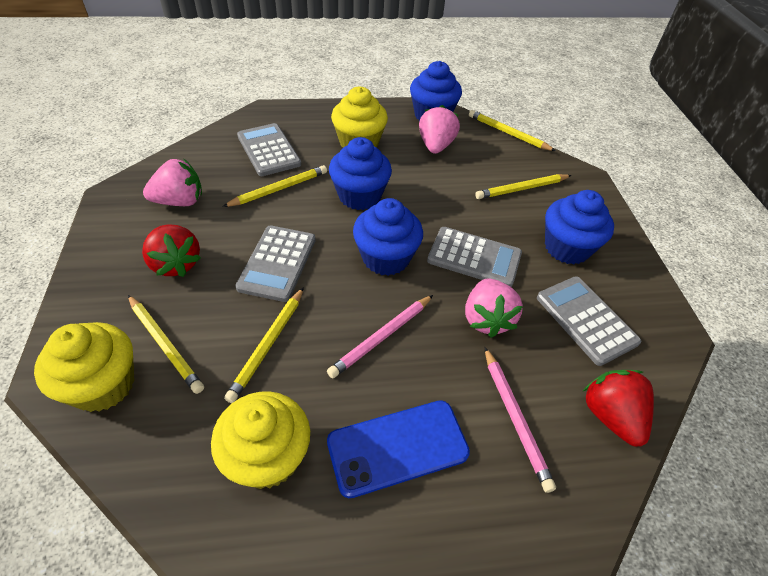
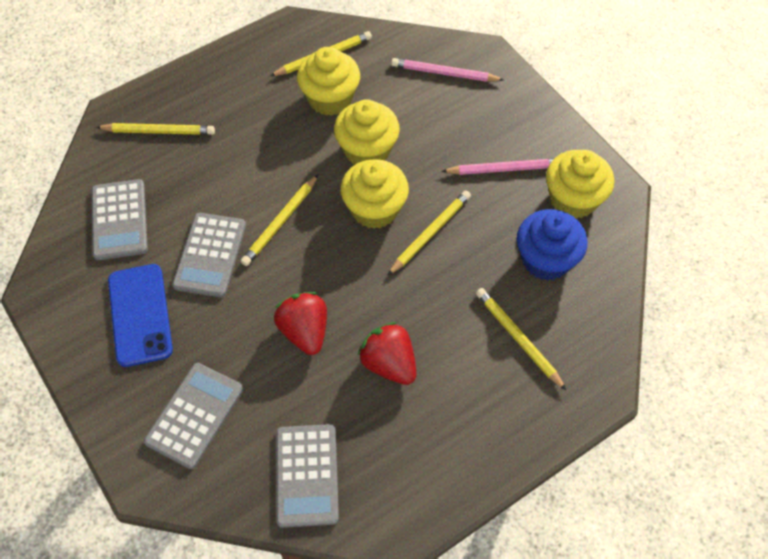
blue cupcake: 4 -> 1
pink strawberry: 3 -> 0
yellow cupcake: 3 -> 4

